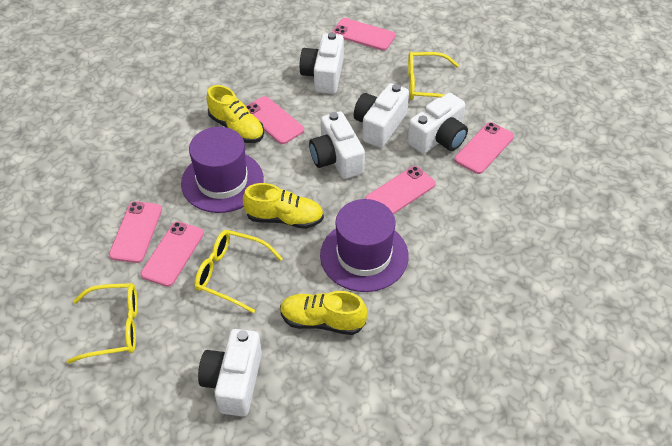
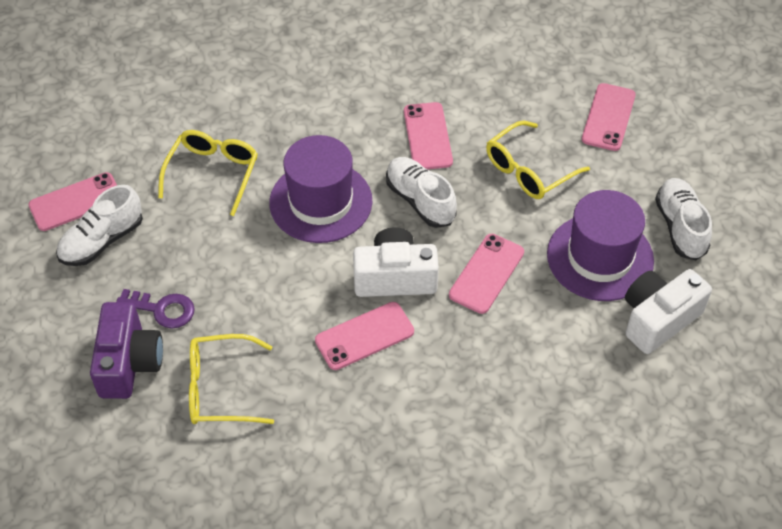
pink phone: 6 -> 5
purple camera: 0 -> 1
purple key: 0 -> 1
white camera: 5 -> 2
white shoe: 0 -> 3
yellow shoe: 3 -> 0

